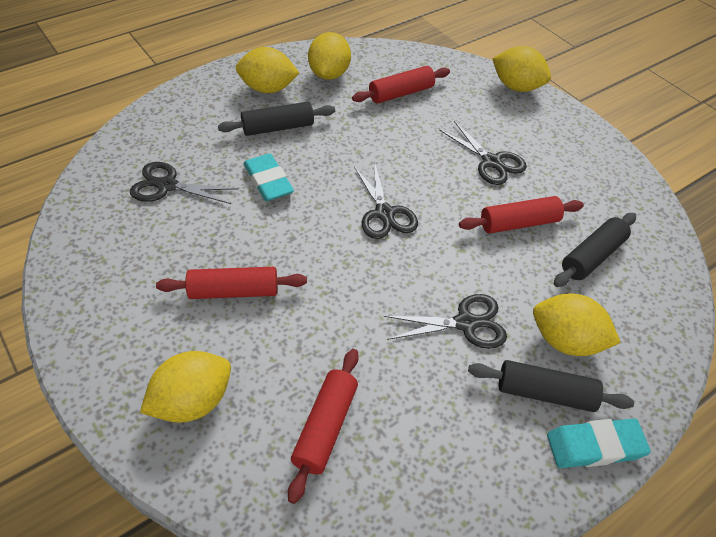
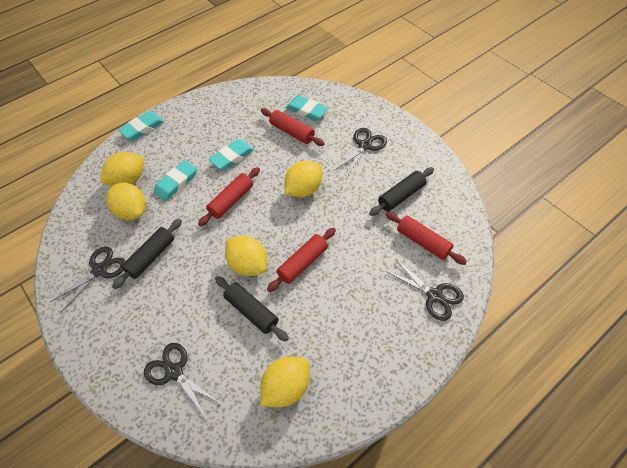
turquoise eraser: 2 -> 4

